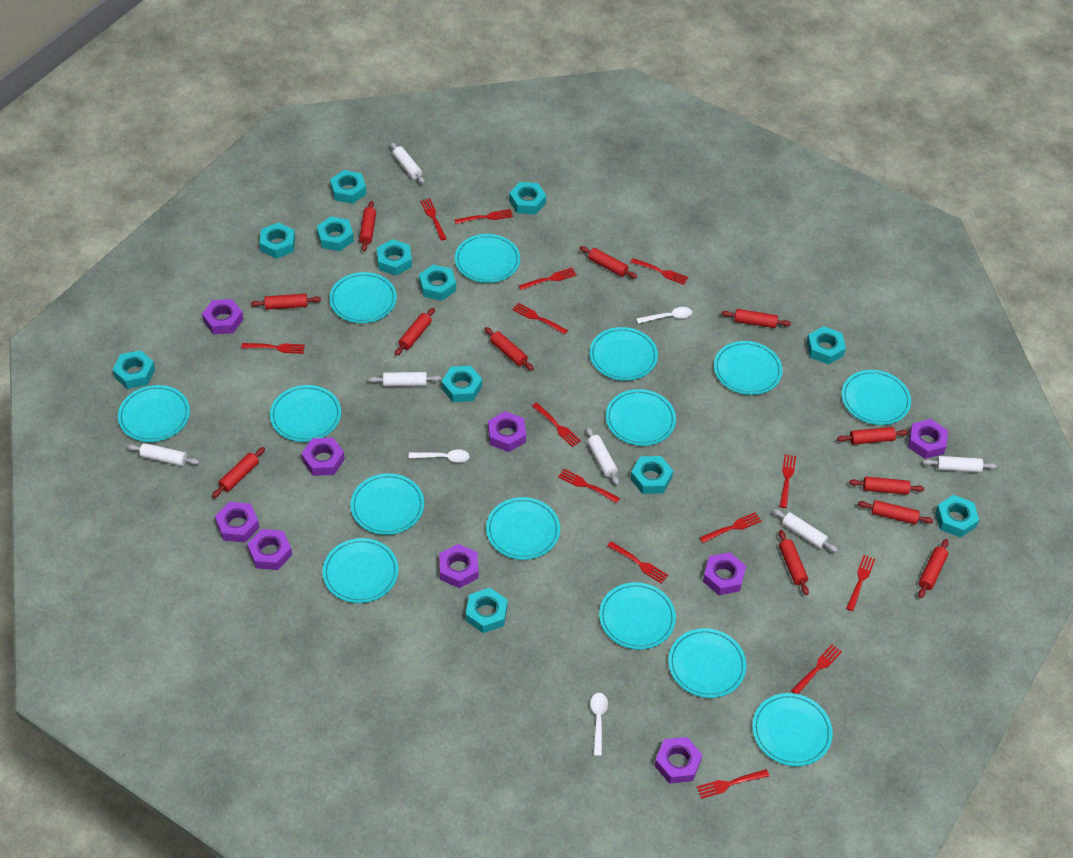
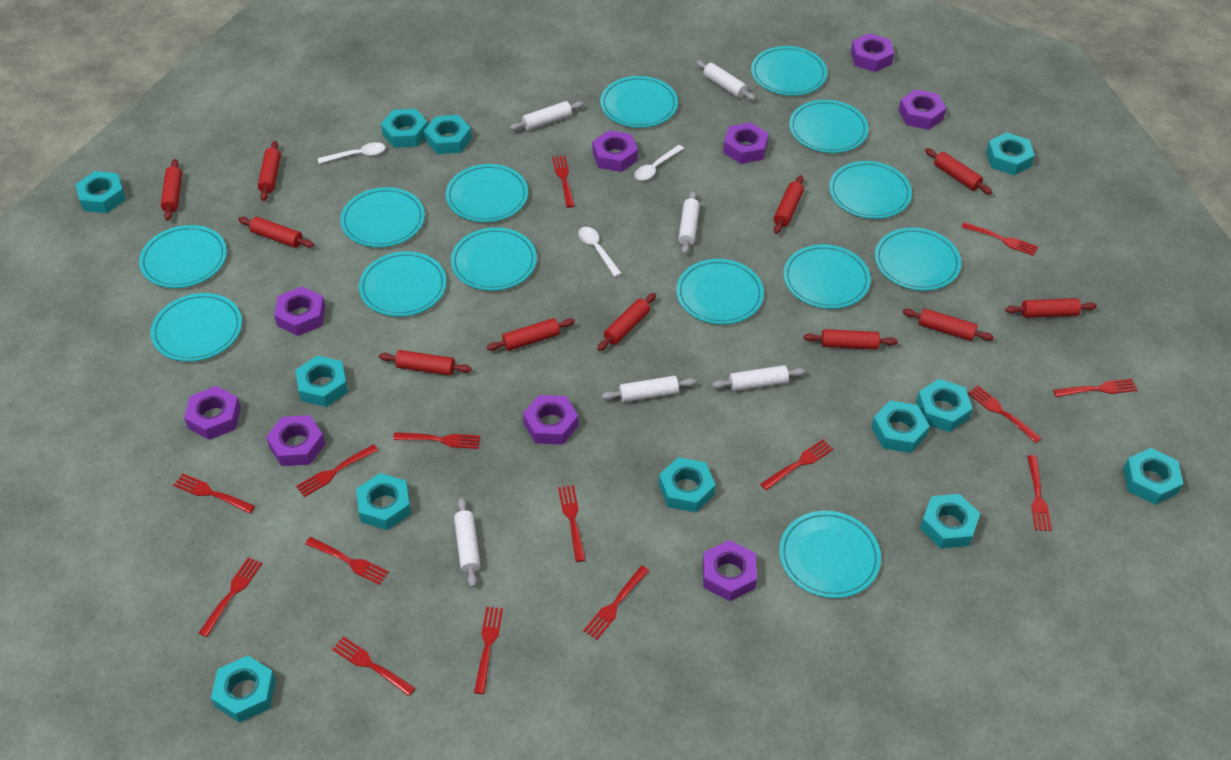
red fork: 14 -> 15
red rolling pin: 12 -> 11

